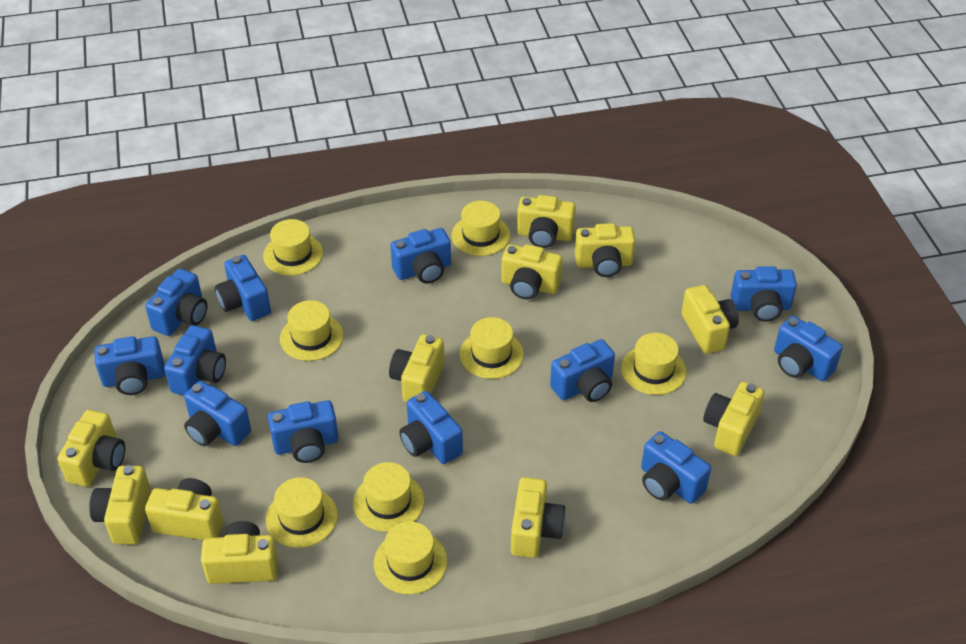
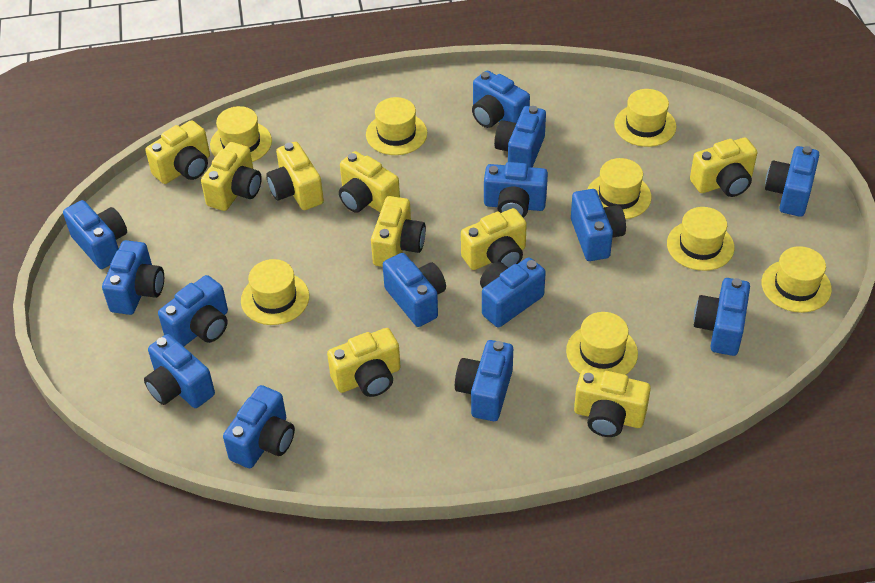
blue camera: 12 -> 14
yellow camera: 11 -> 9

